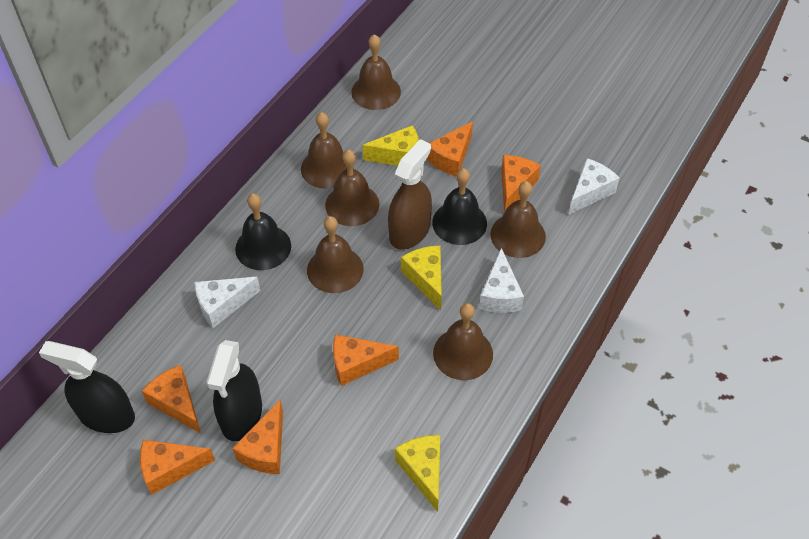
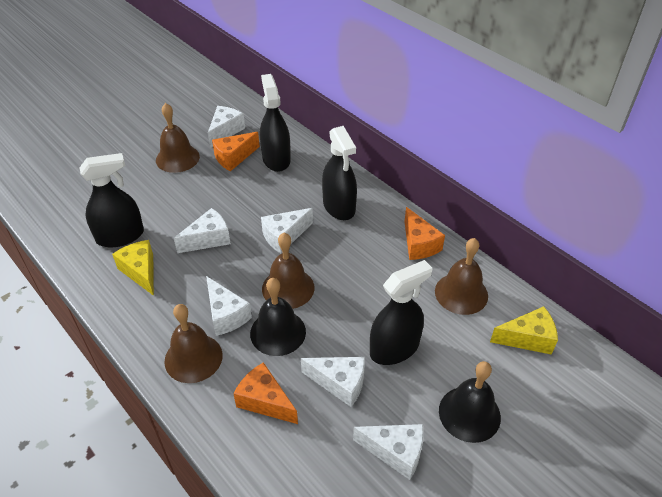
black spray bottle: 2 -> 4
brown bell: 6 -> 4
brown spray bottle: 1 -> 0
orange cheese: 6 -> 3
white cheese: 3 -> 6
yellow cheese: 3 -> 2

